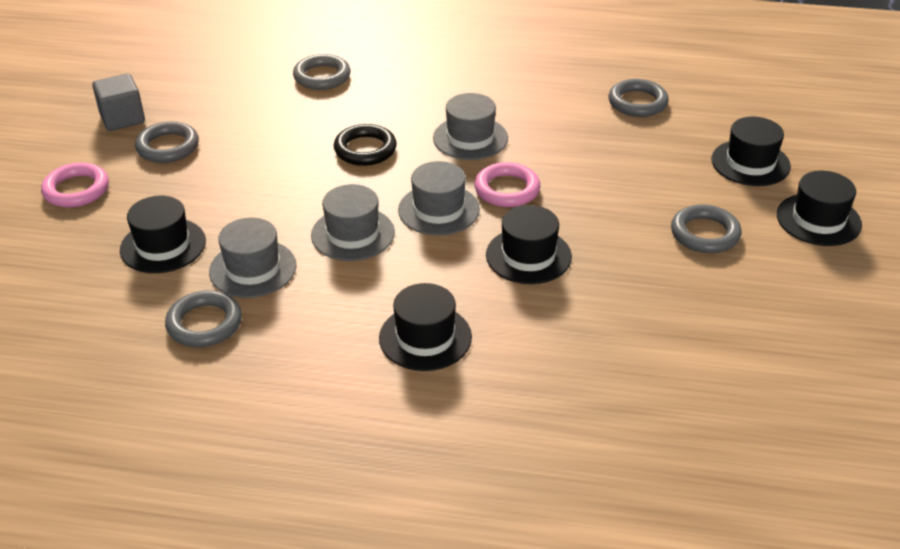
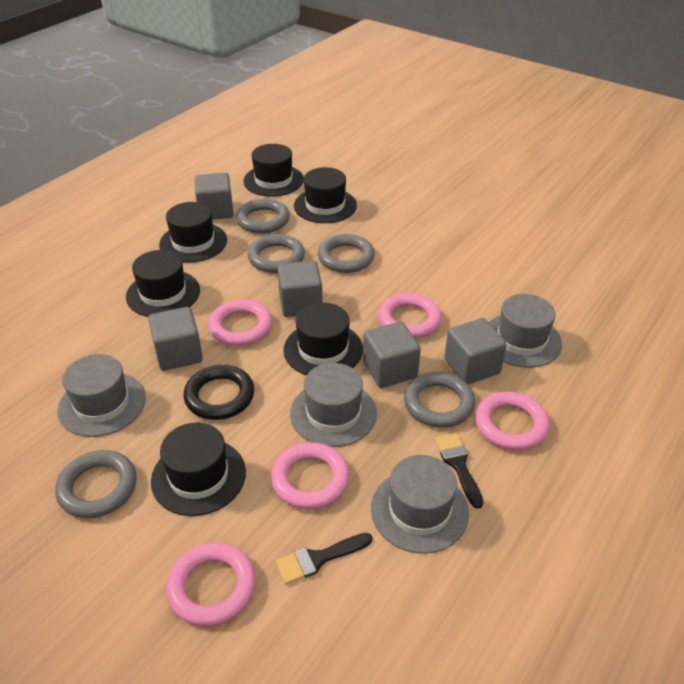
black brush: 0 -> 2
black hat: 5 -> 6
grey cube: 1 -> 5
pink ring: 2 -> 5

